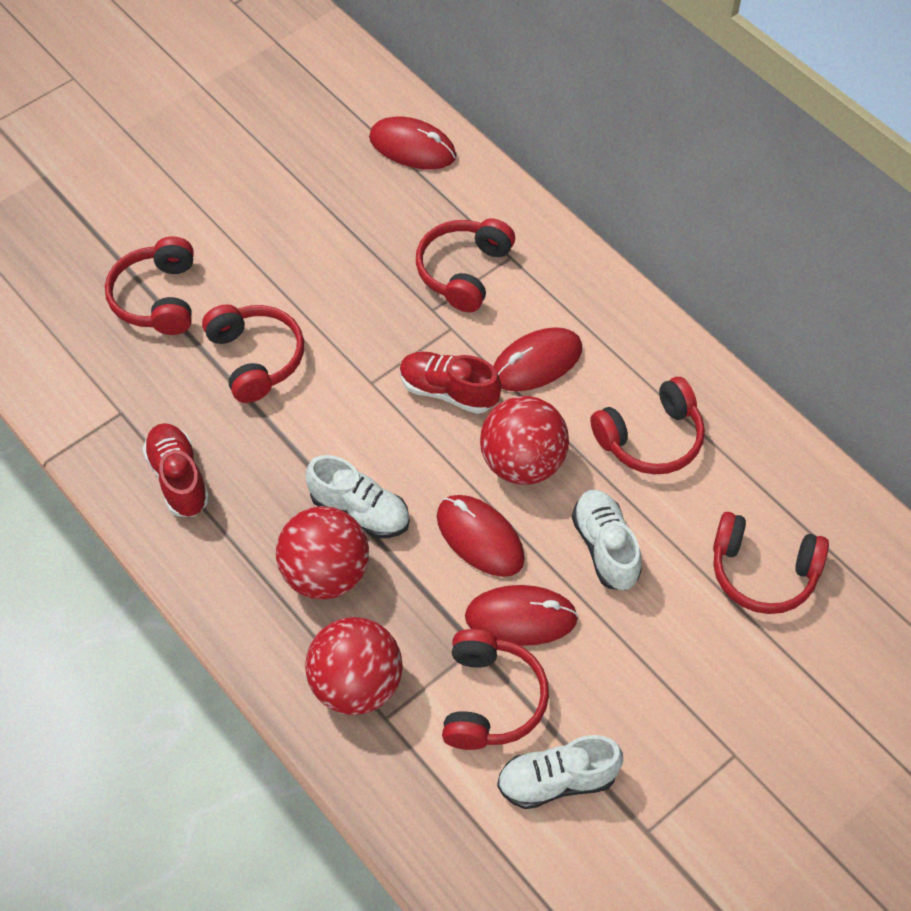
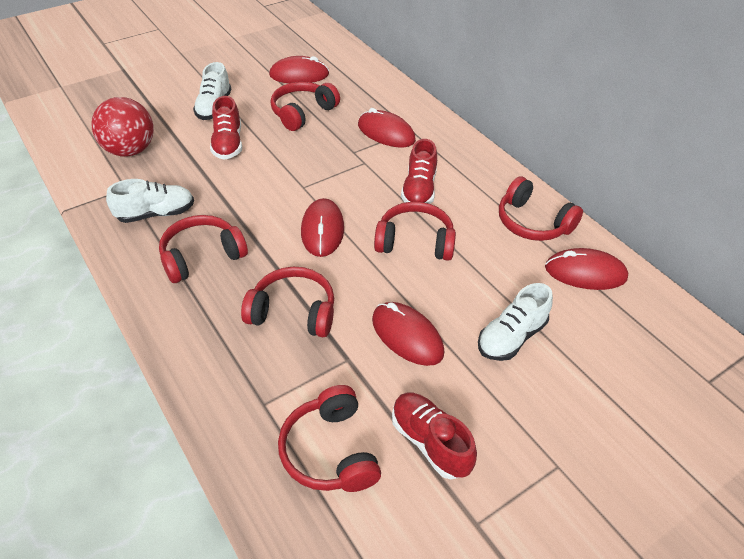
red ball: 3 -> 1
red mouse: 4 -> 5
red shoe: 2 -> 3

